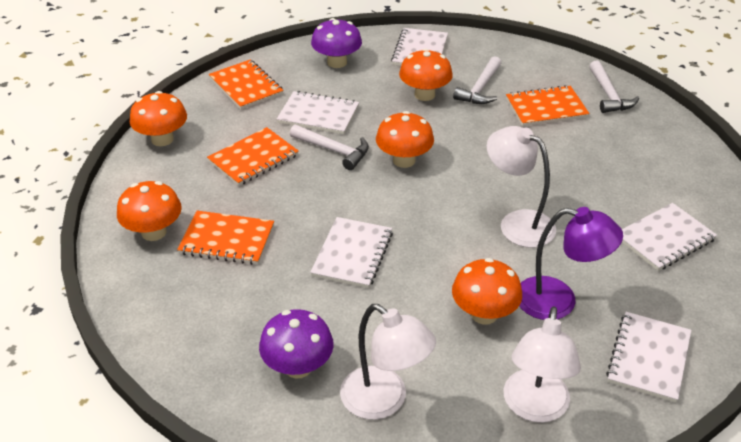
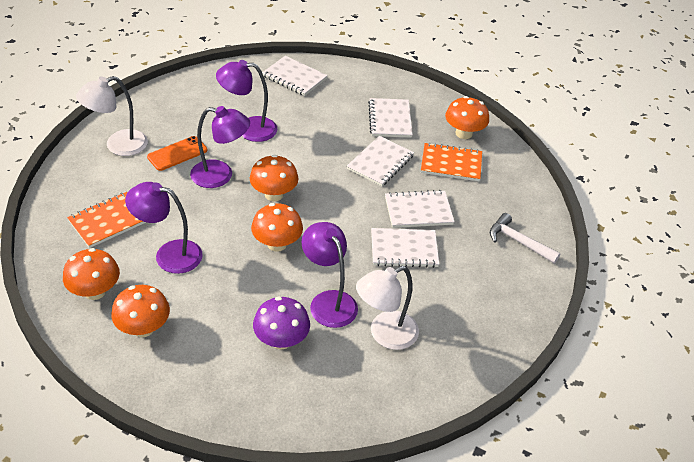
orange notebook: 4 -> 2
orange phone: 0 -> 1
purple lamp: 1 -> 4
purple mushroom: 2 -> 1
white hammer: 3 -> 1
white lamp: 3 -> 2

